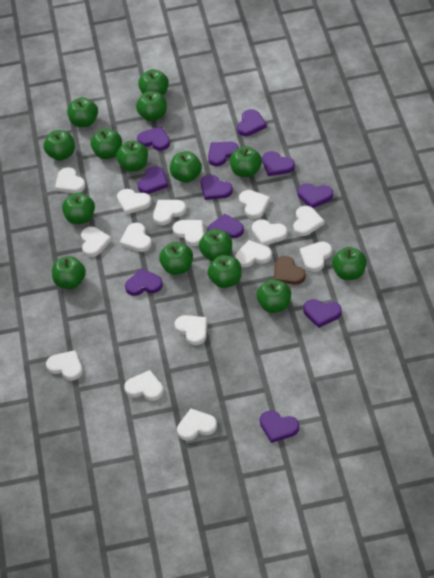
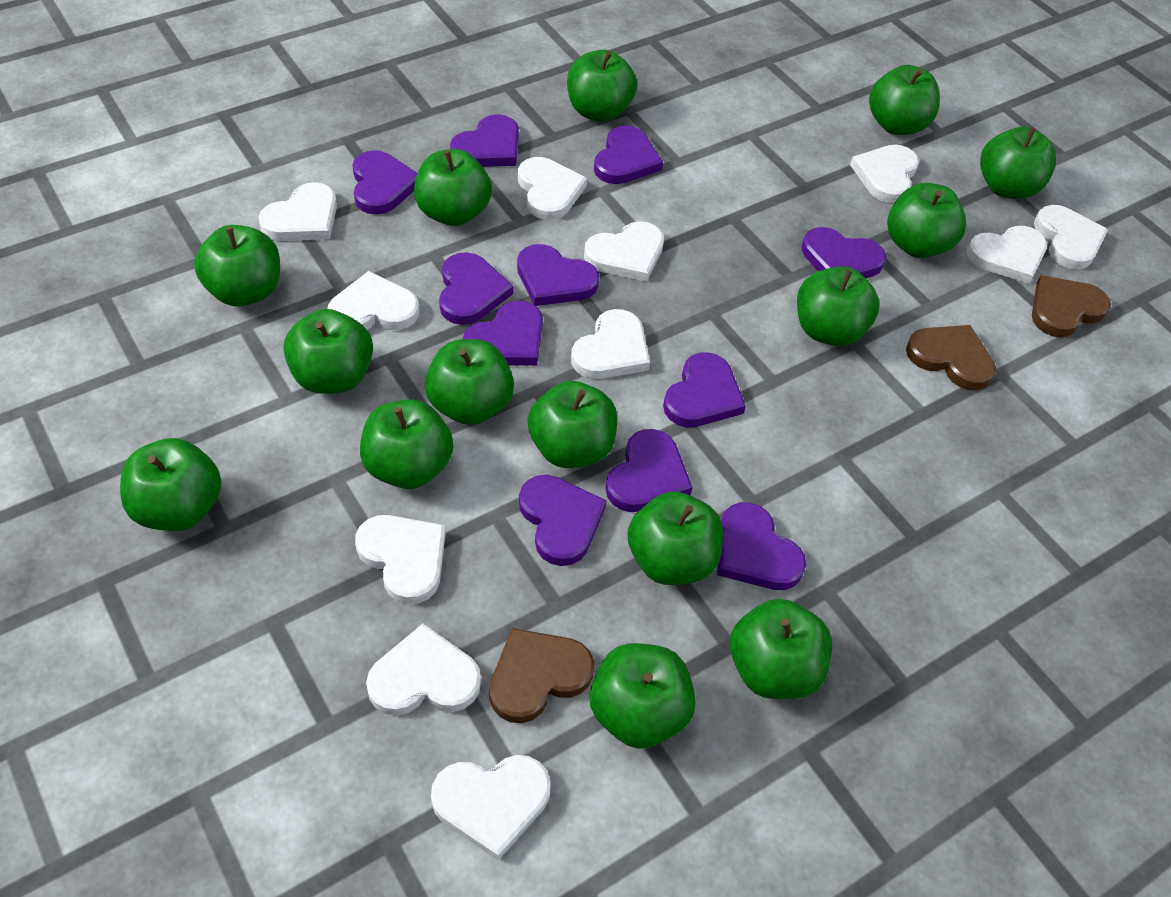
brown heart: 1 -> 3
white heart: 15 -> 11

